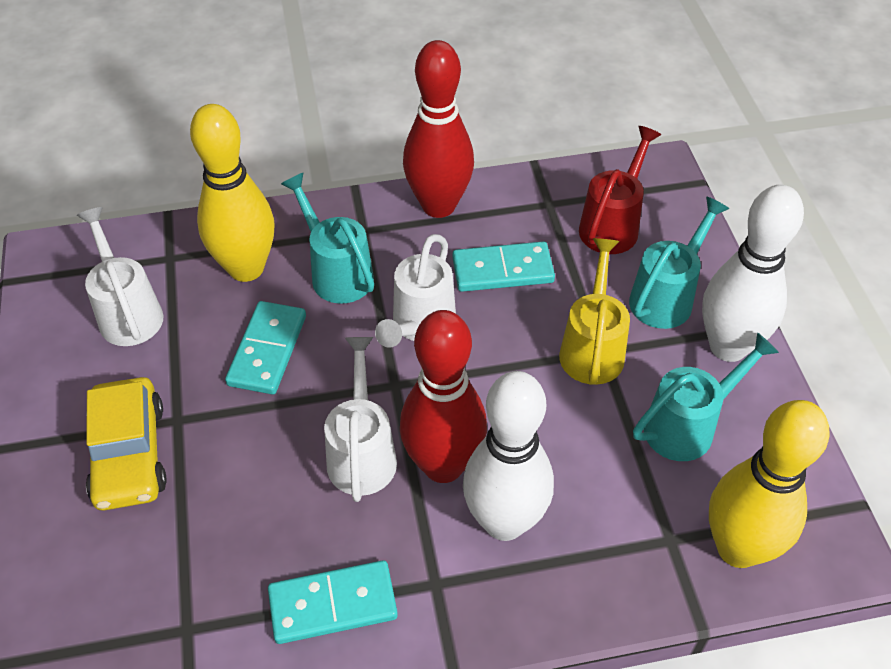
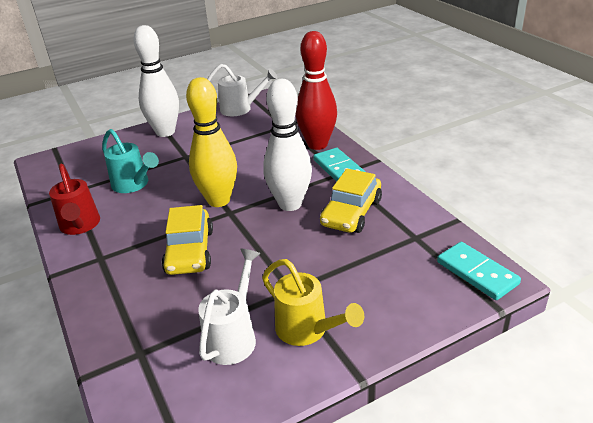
red bowling pin: 2 -> 1
turquoise domino: 3 -> 2
turquoise watering can: 3 -> 1
white watering can: 3 -> 2
yellow bowling pin: 2 -> 1
yellow car: 1 -> 2

